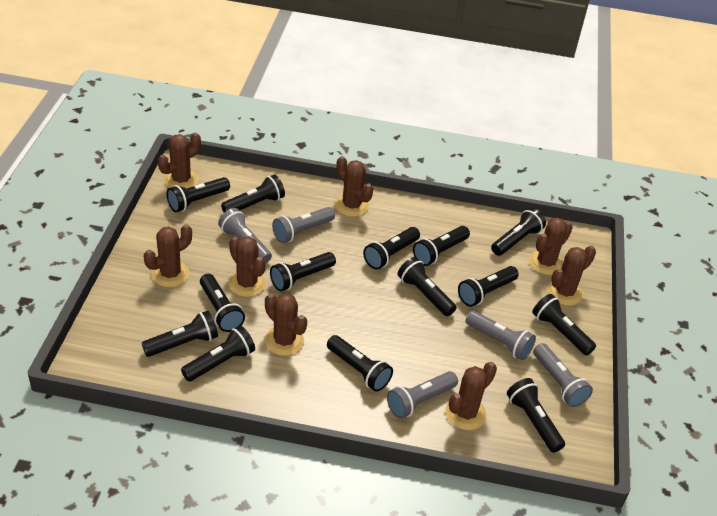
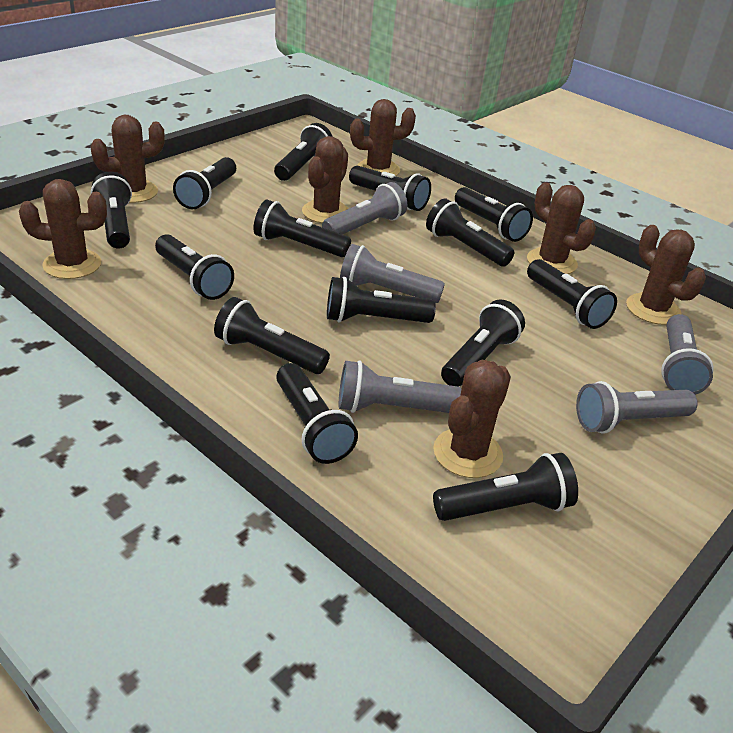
brown cactus: 8 -> 7

